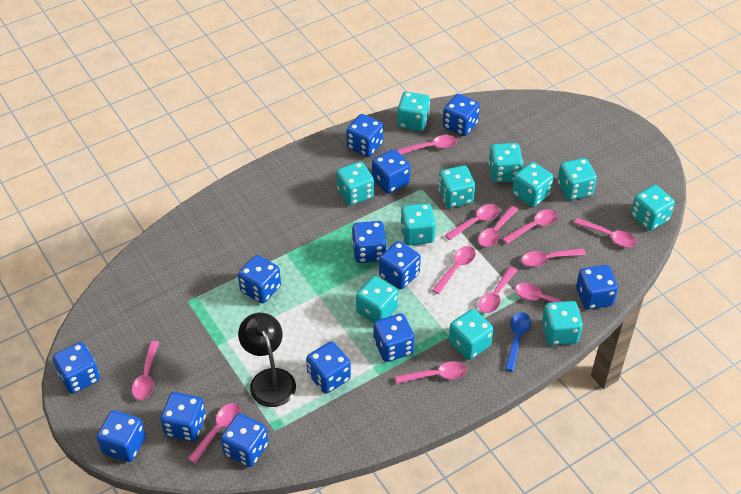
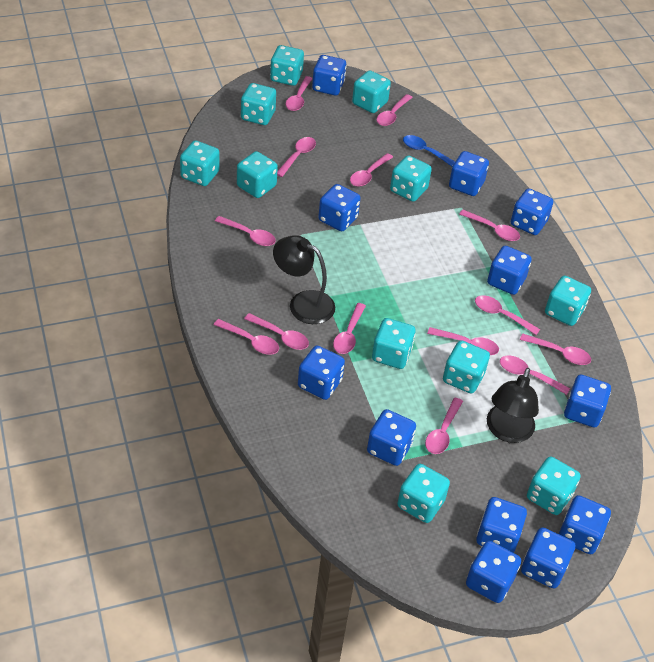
black lamp: 1 -> 2
blue dice: 13 -> 12
pink spoon: 12 -> 14

